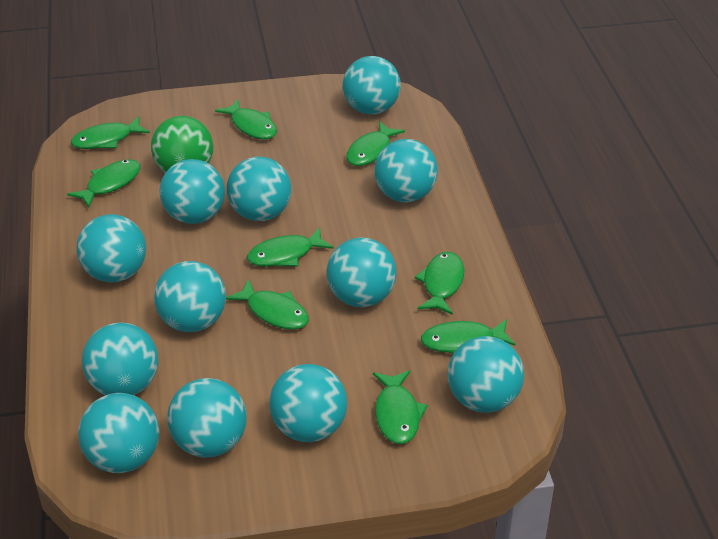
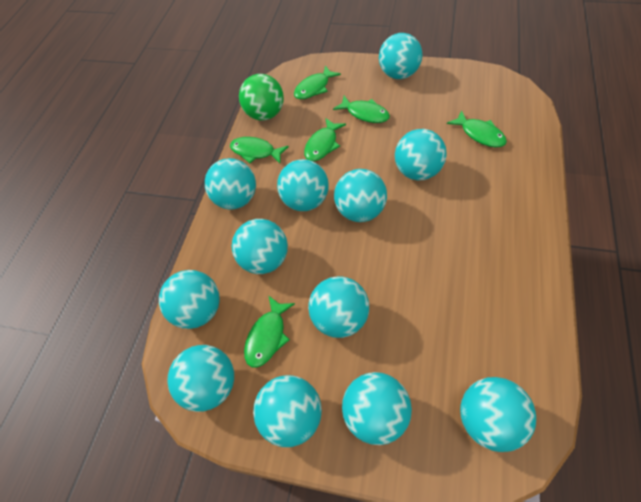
green fish: 9 -> 6

